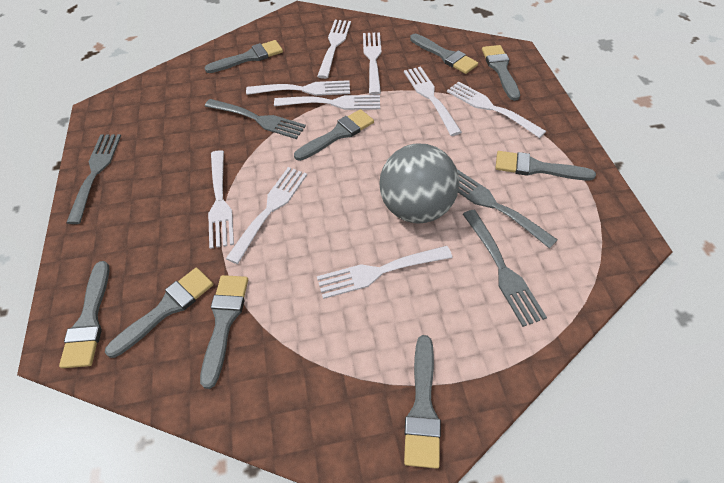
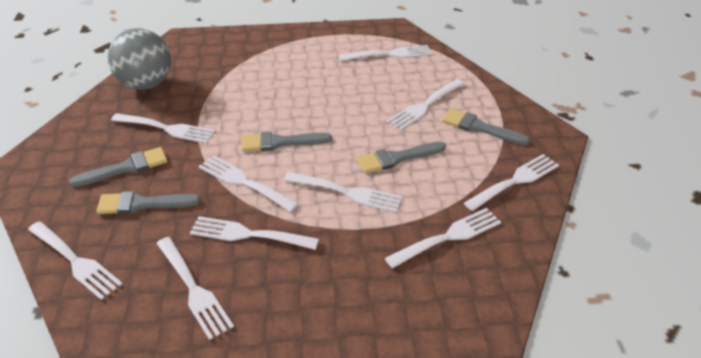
grey brush: 9 -> 5
grey fork: 4 -> 0
white fork: 9 -> 10

